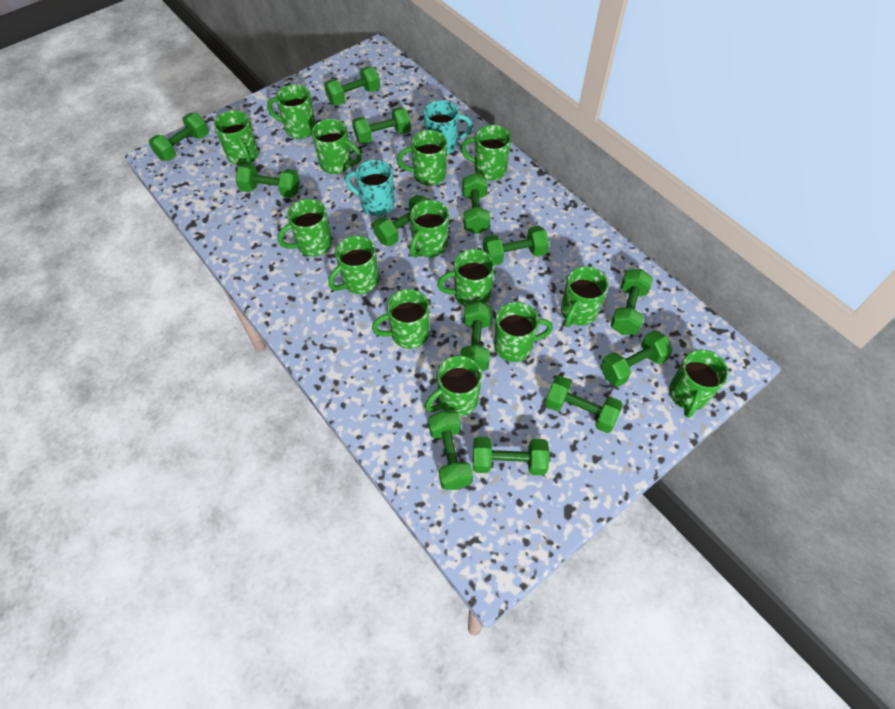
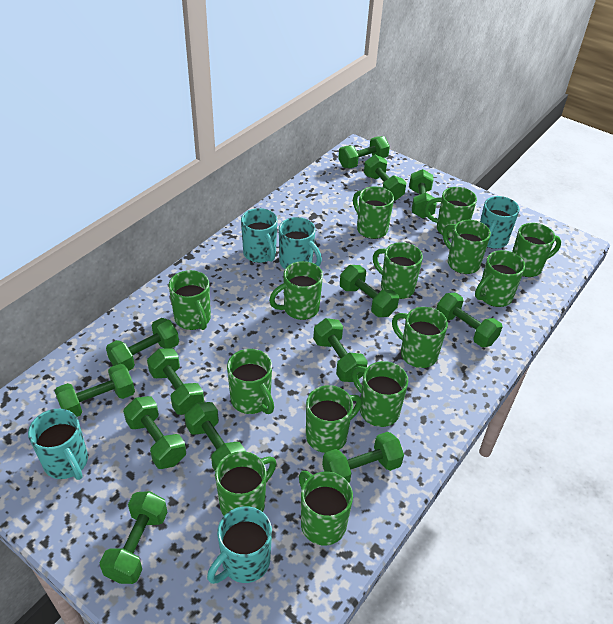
turquoise mug: 2 -> 5

